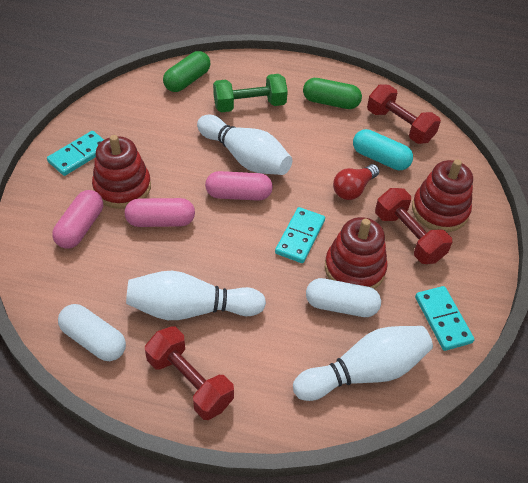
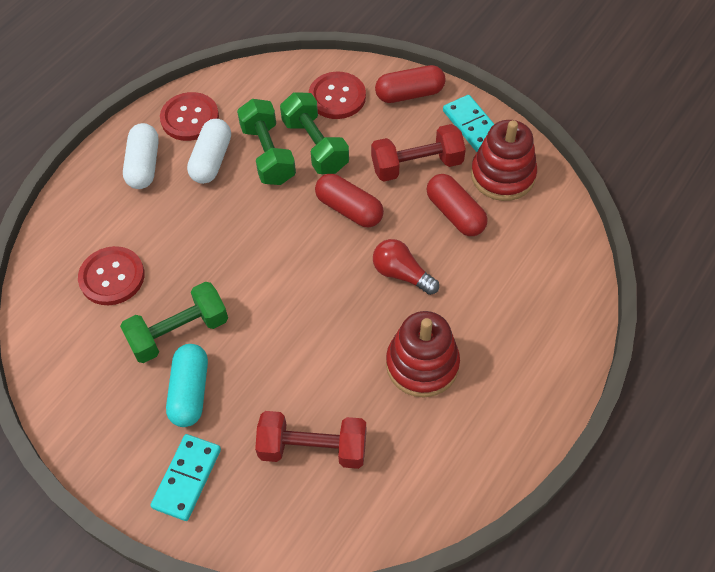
green capsule: 2 -> 0
green dumbbell: 1 -> 3
pink capsule: 3 -> 0
red button: 0 -> 3
red capsule: 0 -> 3
red dumbbell: 3 -> 2
red stacking toy: 3 -> 2
turquoise domino: 3 -> 2
white bowling pin: 3 -> 0

